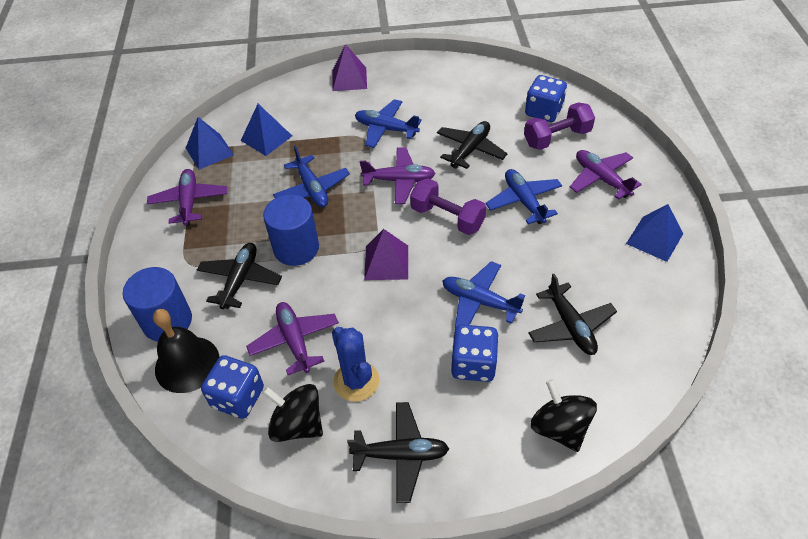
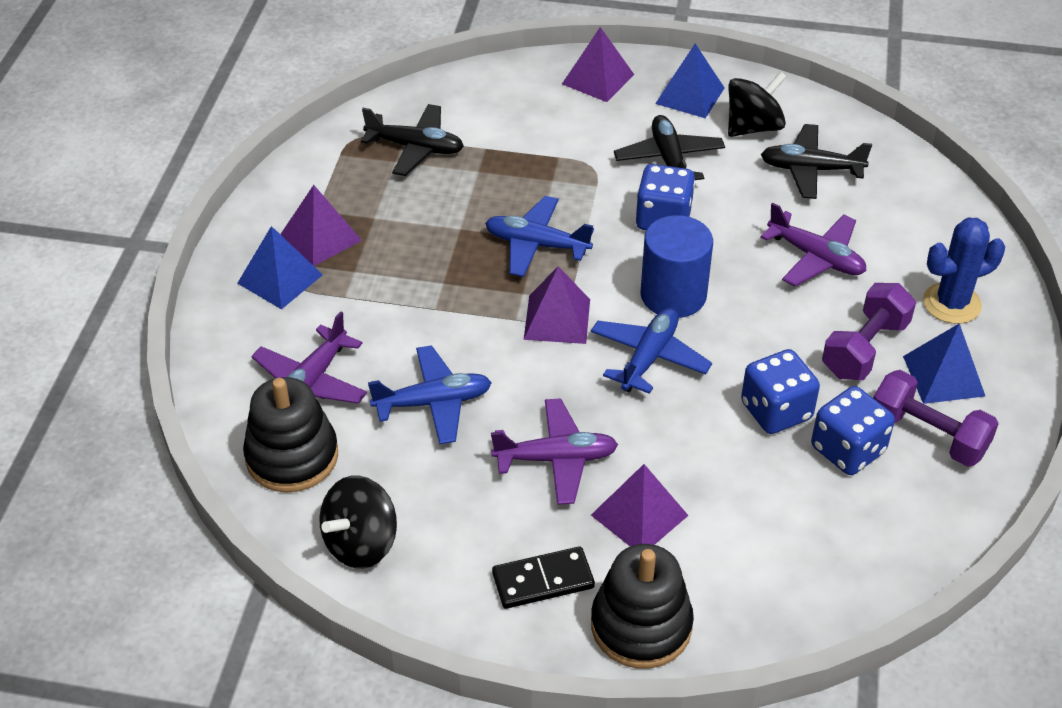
black bell: 1 -> 0
black domino: 0 -> 1
black plane: 4 -> 3
black stacking toy: 0 -> 2
blue cylinder: 2 -> 1
blue plane: 4 -> 3
purple plane: 4 -> 3
purple pyramid: 2 -> 4

